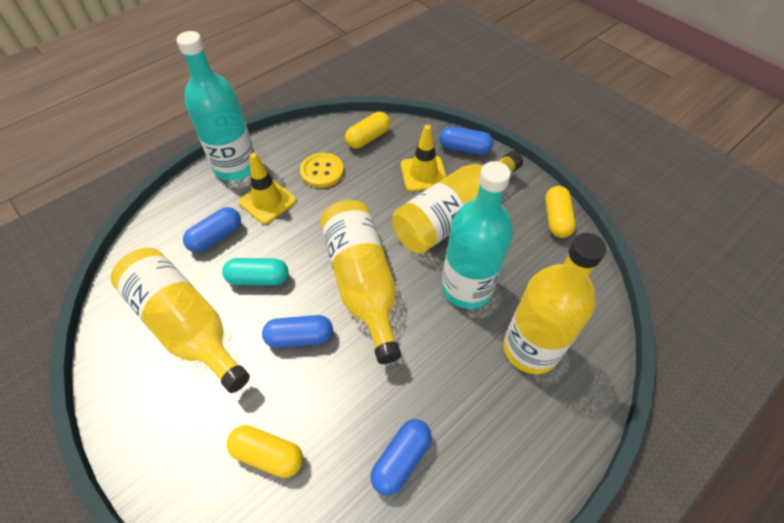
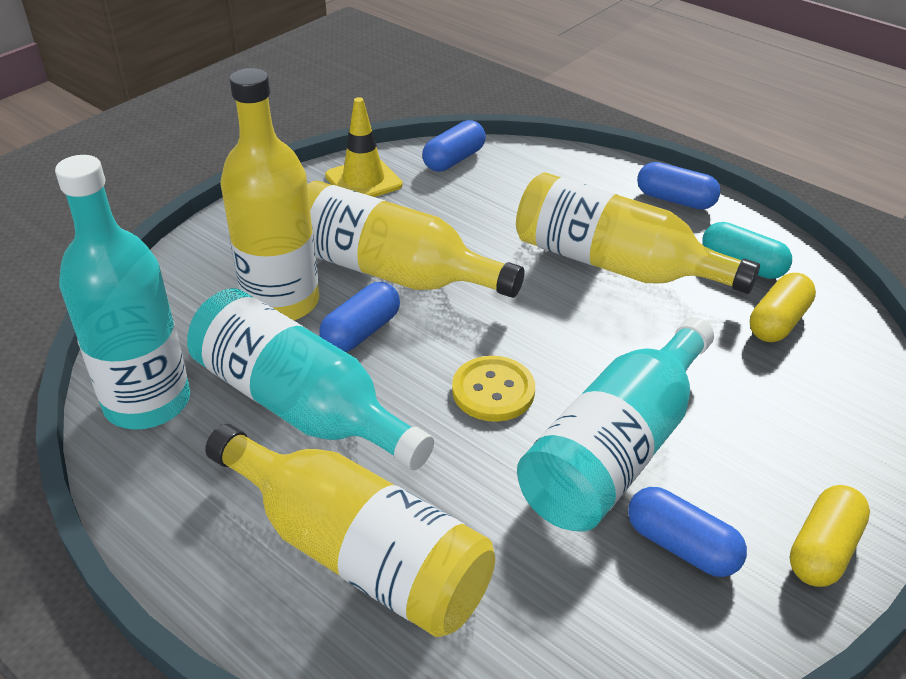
turquoise bottle: 2 -> 3
yellow capsule: 3 -> 2
yellow traffic cone: 2 -> 1

